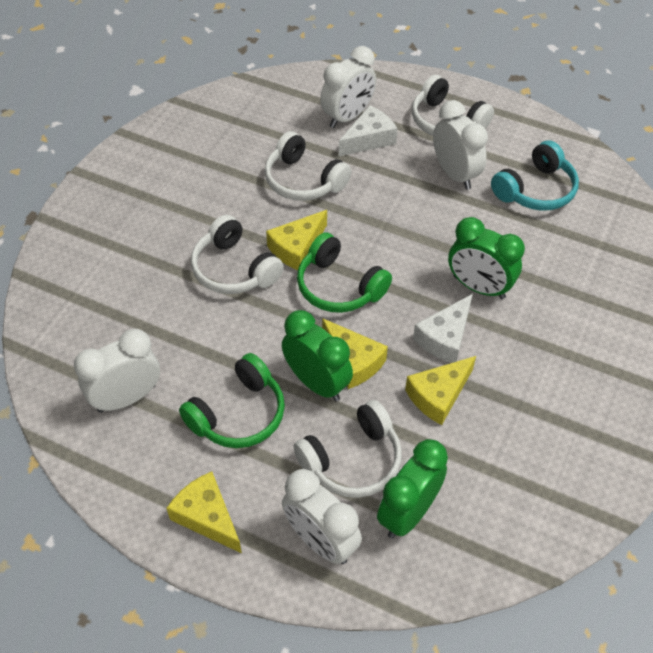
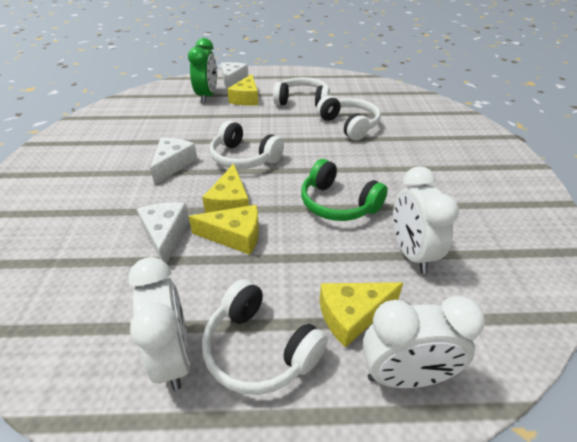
green clock: 3 -> 1
green headphones: 2 -> 1
turquoise headphones: 1 -> 0
white cheese: 2 -> 3
white clock: 4 -> 3

